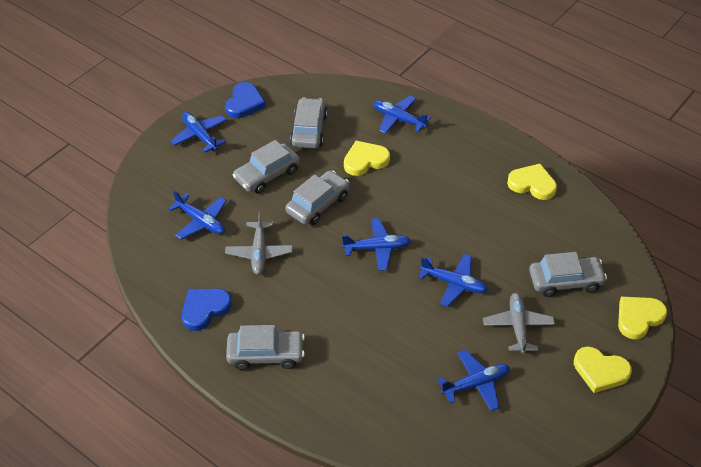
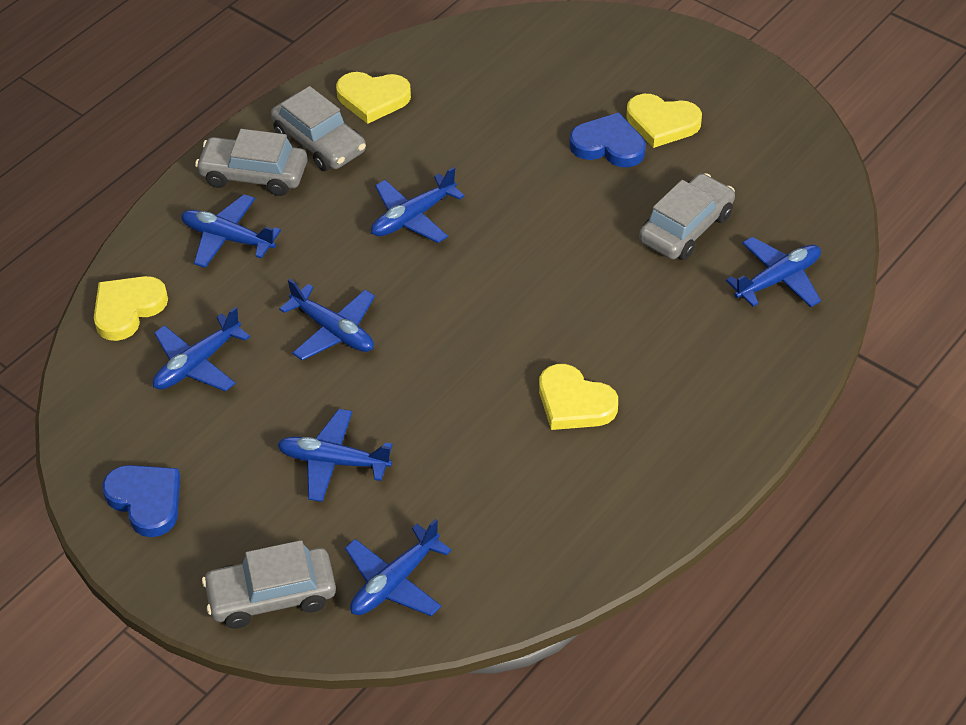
blue plane: 6 -> 7
grey car: 5 -> 4
grey plane: 2 -> 0

